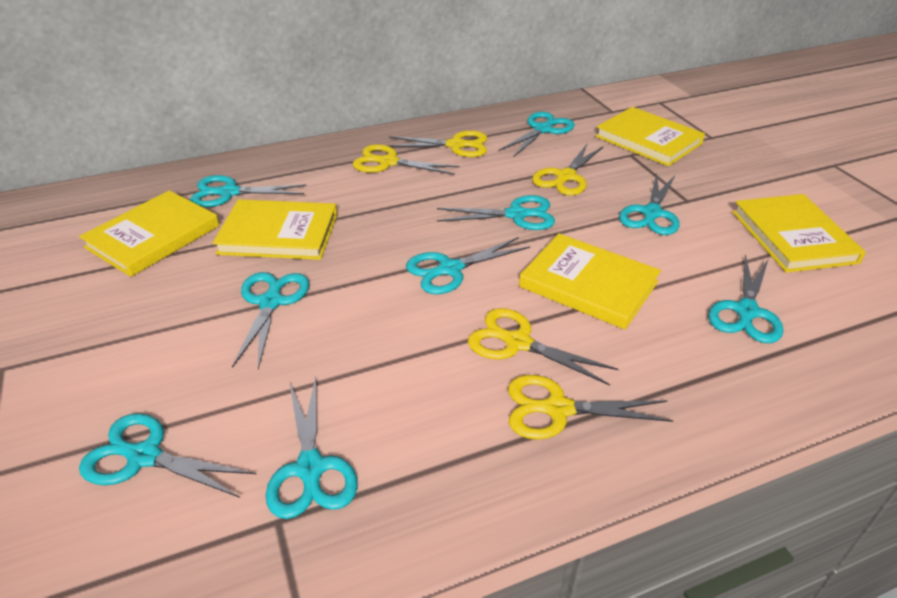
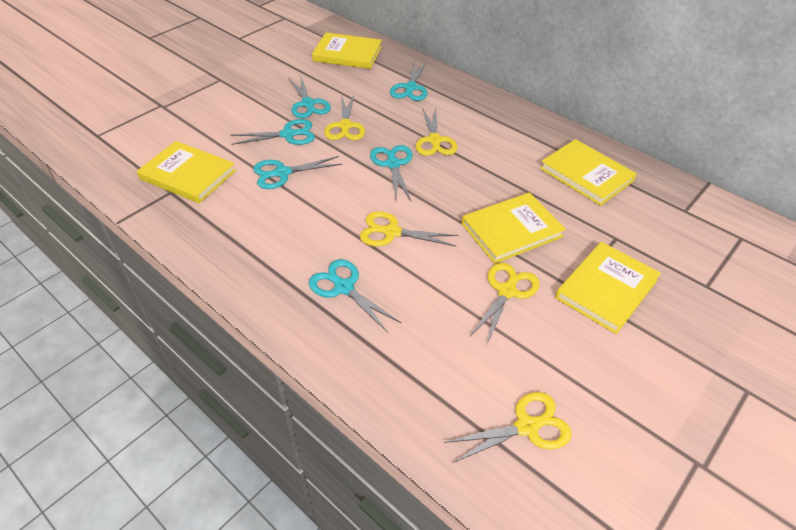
turquoise scissors: 9 -> 6

